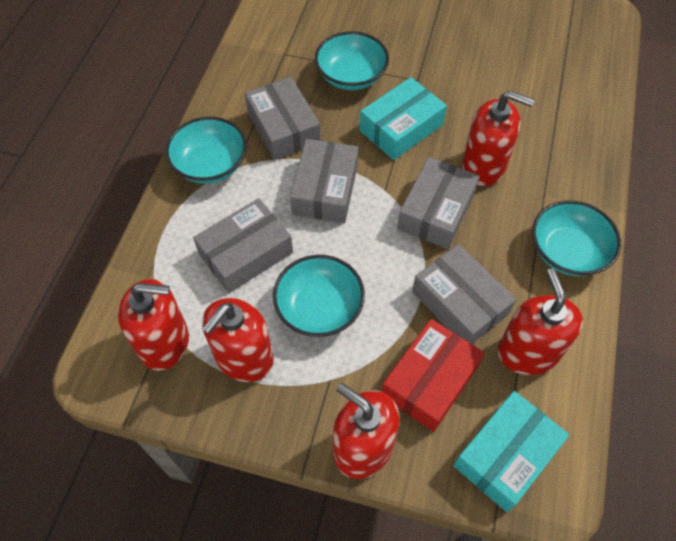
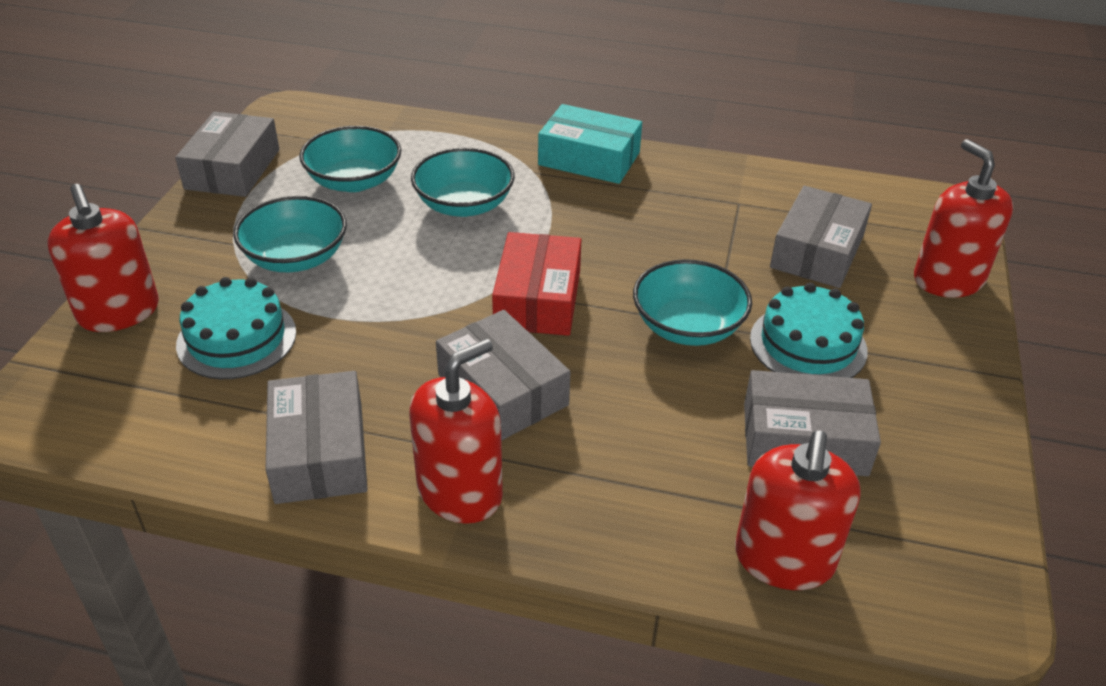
red soap dispenser: 5 -> 4
turquoise box: 2 -> 1
turquoise cake: 0 -> 2

